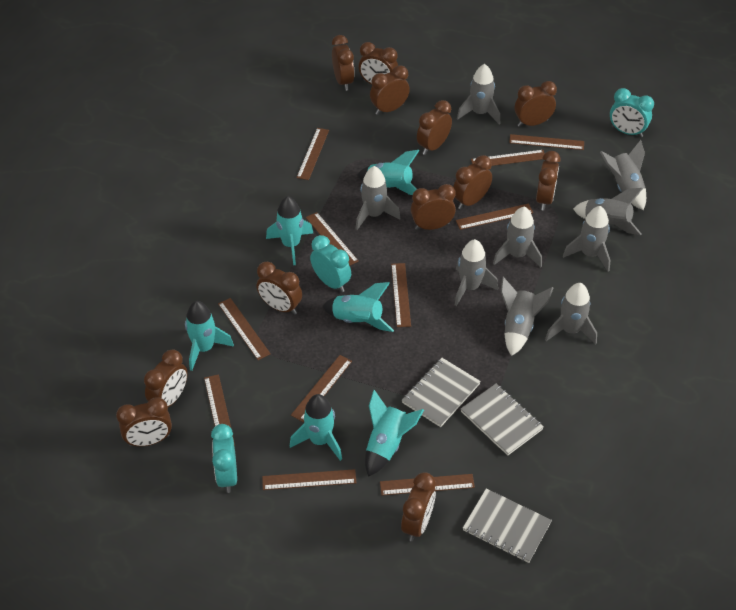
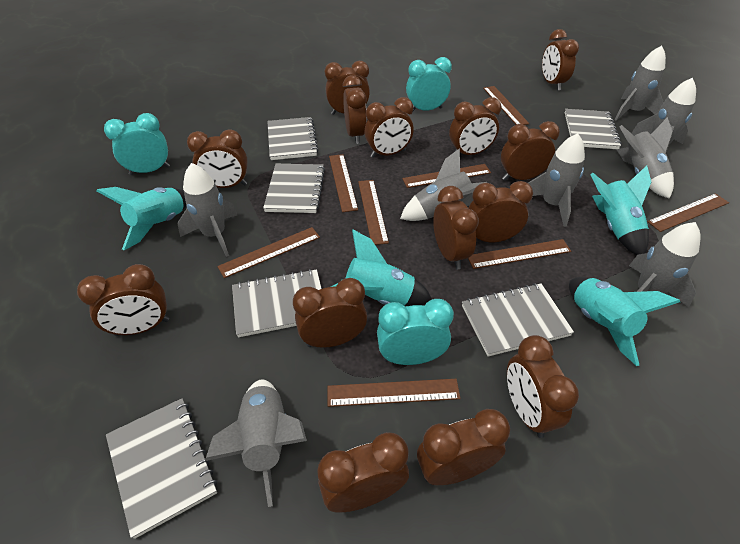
brown clock: 12 -> 14
brown ruler: 11 -> 8
grey notebook: 3 -> 6
grey rocket: 9 -> 8
turquoise rocket: 6 -> 4

